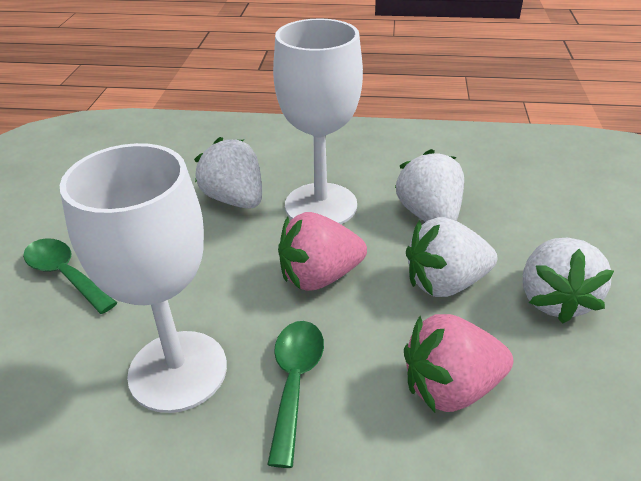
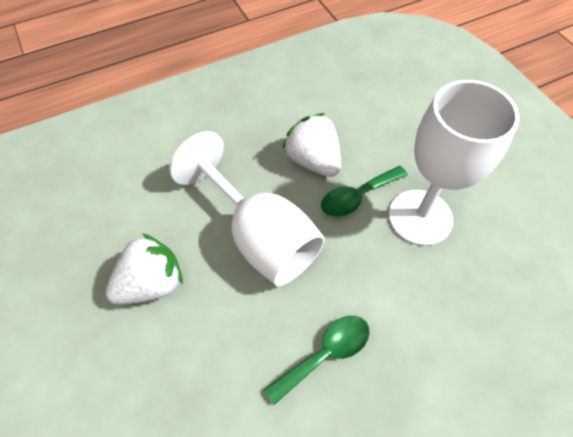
pink strawberry: 2 -> 0
white strawberry: 4 -> 2

